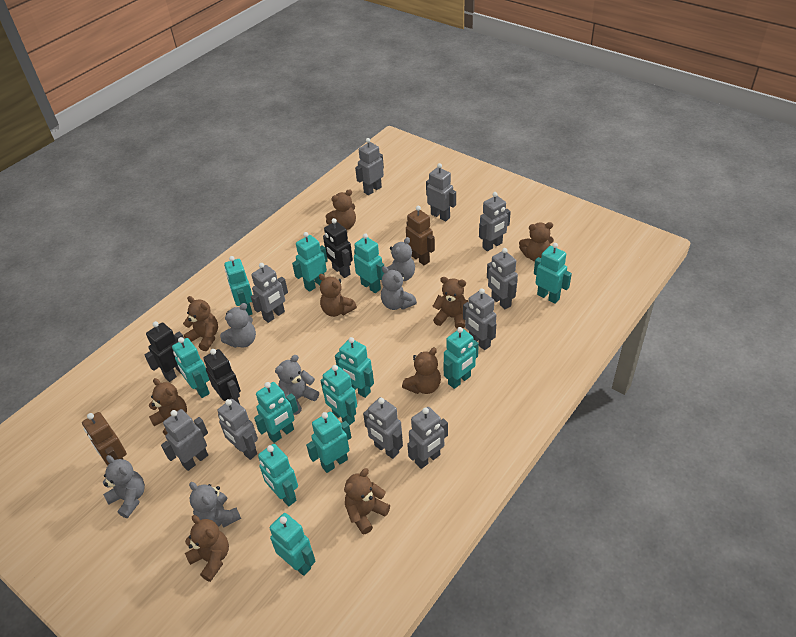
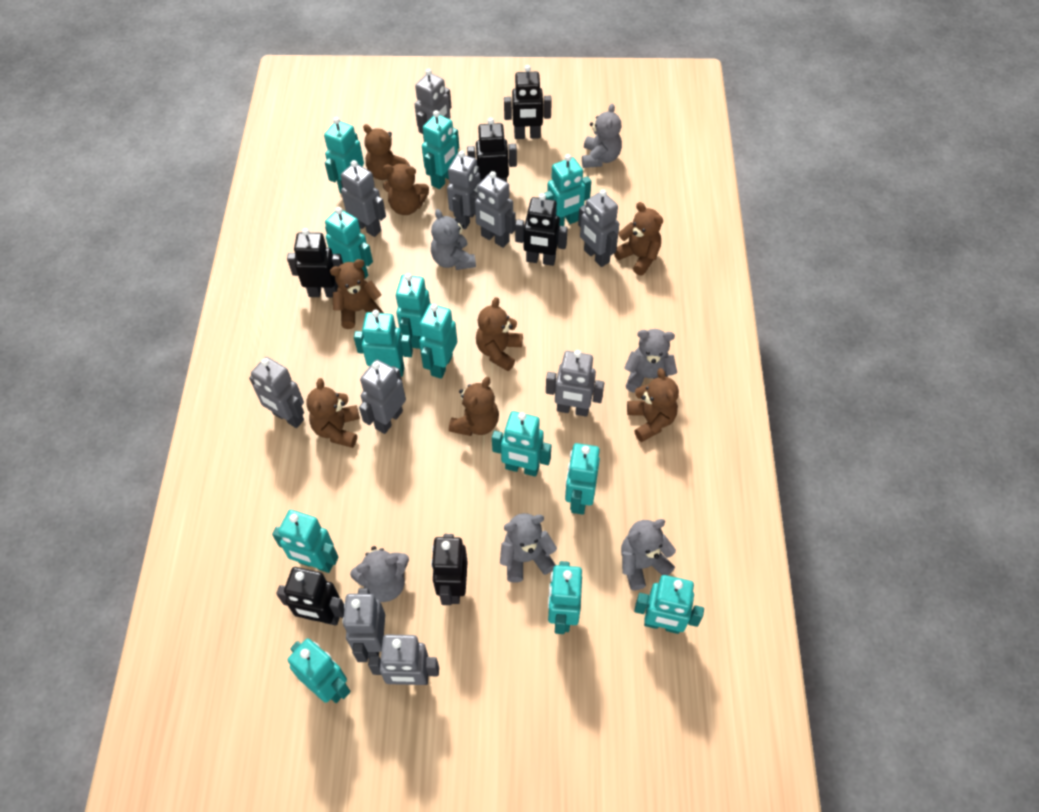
black robot: 3 -> 6
brown robot: 2 -> 0
brown teddy bear: 9 -> 8
turquoise robot: 12 -> 13

